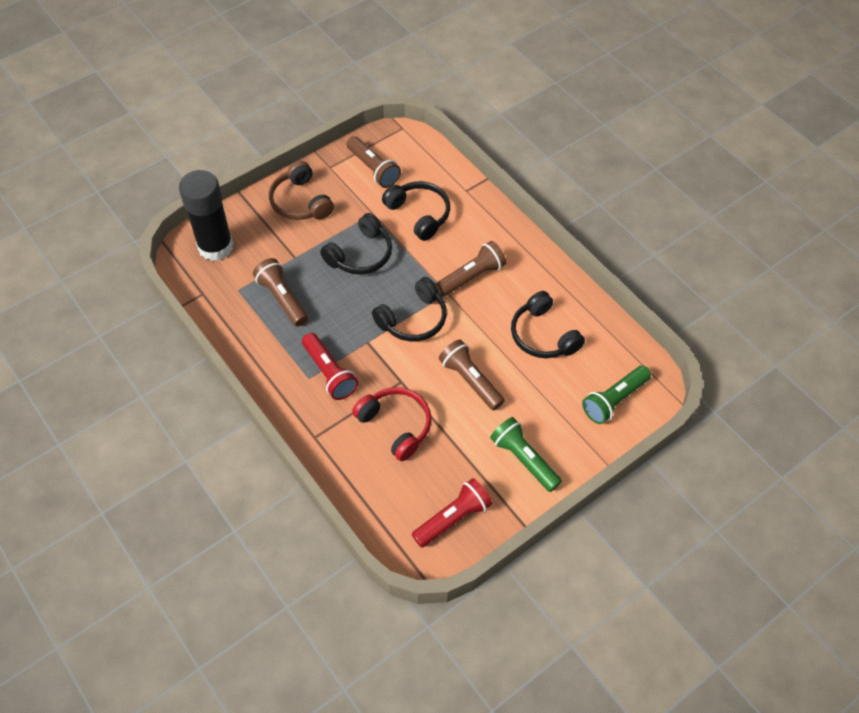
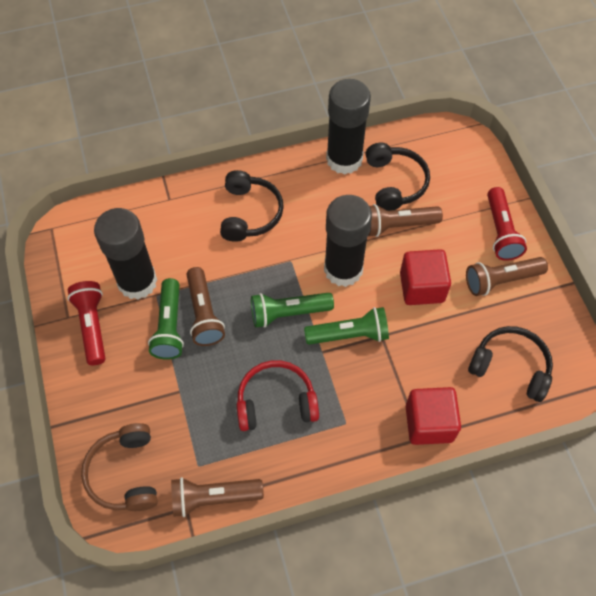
black glue stick: 1 -> 3
black headphones: 4 -> 3
green flashlight: 2 -> 3
red cube: 0 -> 2

